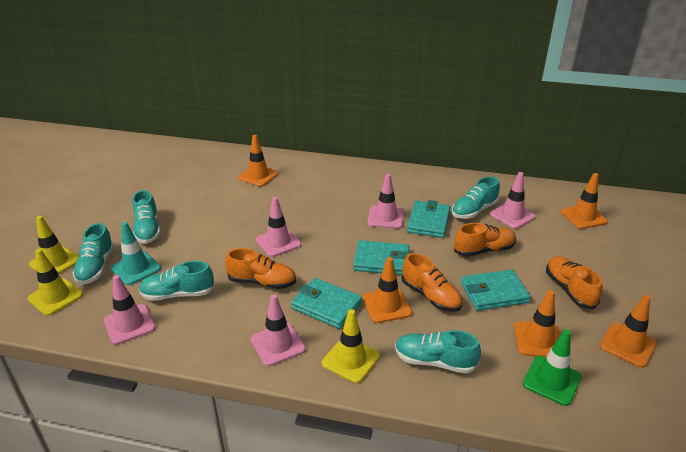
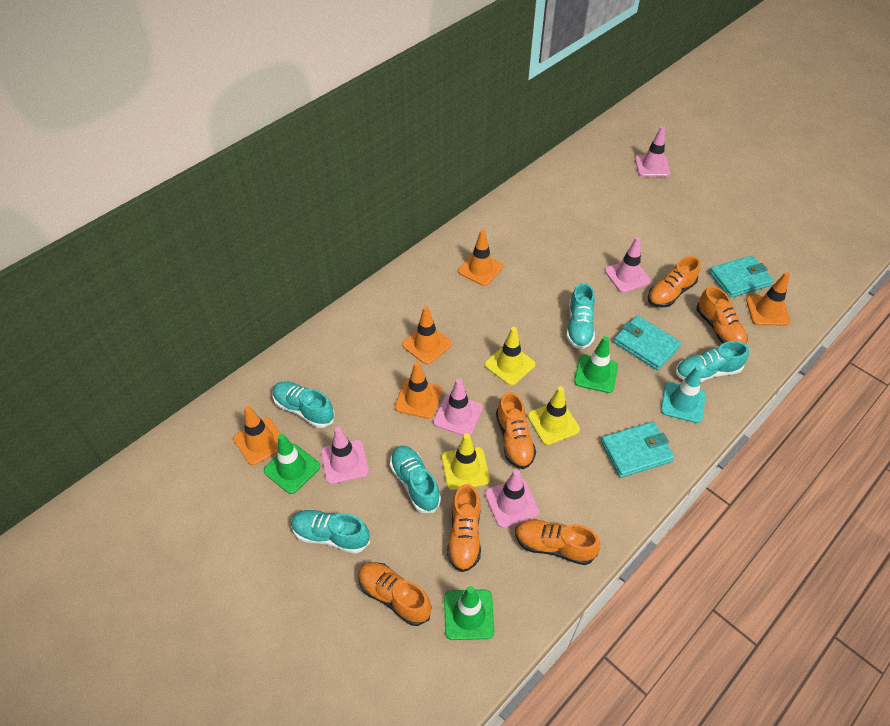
green traffic cone: 1 -> 3
orange shoe: 4 -> 6
turquoise wallet: 4 -> 3

